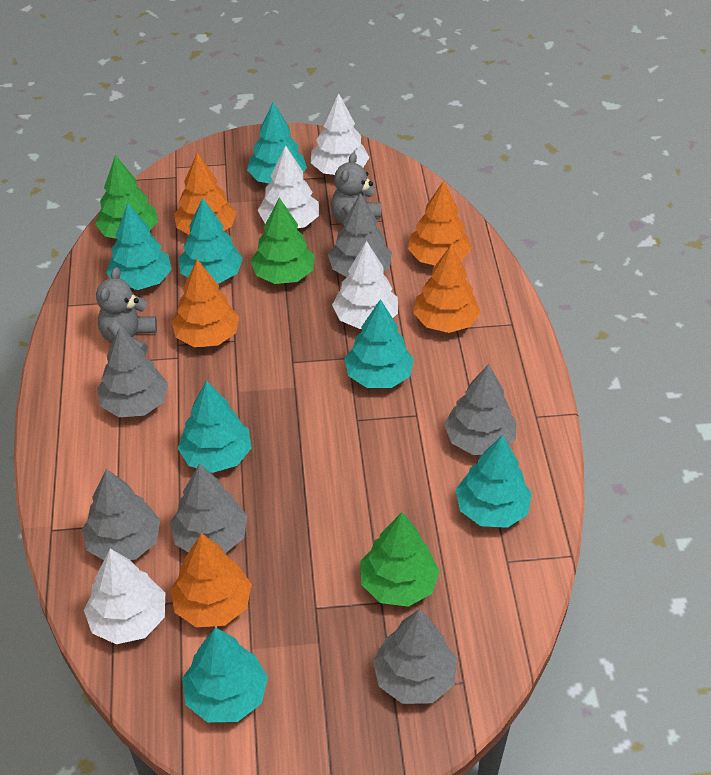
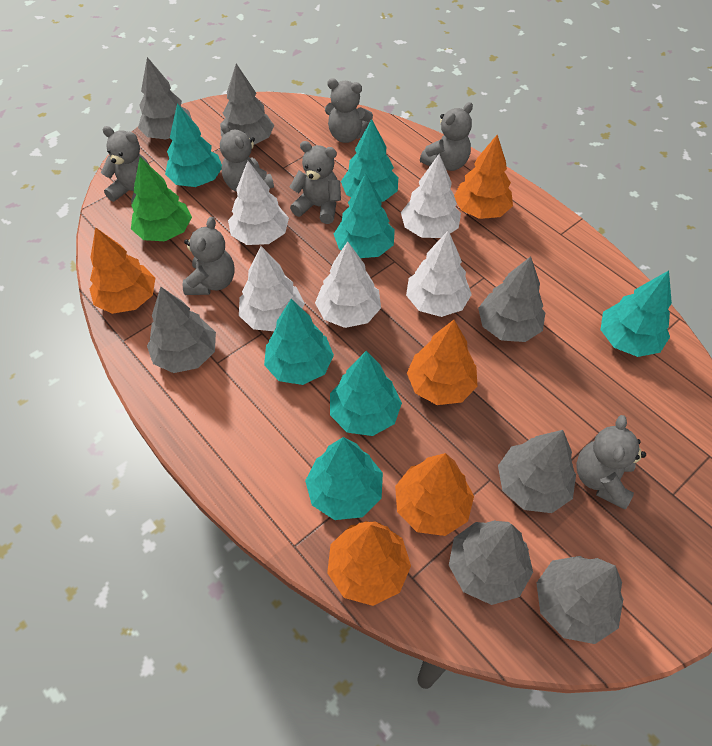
green tree: 3 -> 1
grey teddy bear: 2 -> 7
grey tree: 6 -> 7
white tree: 4 -> 5

